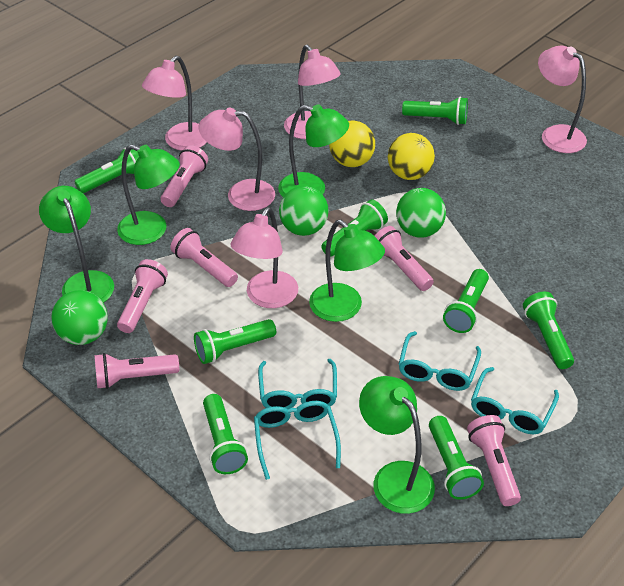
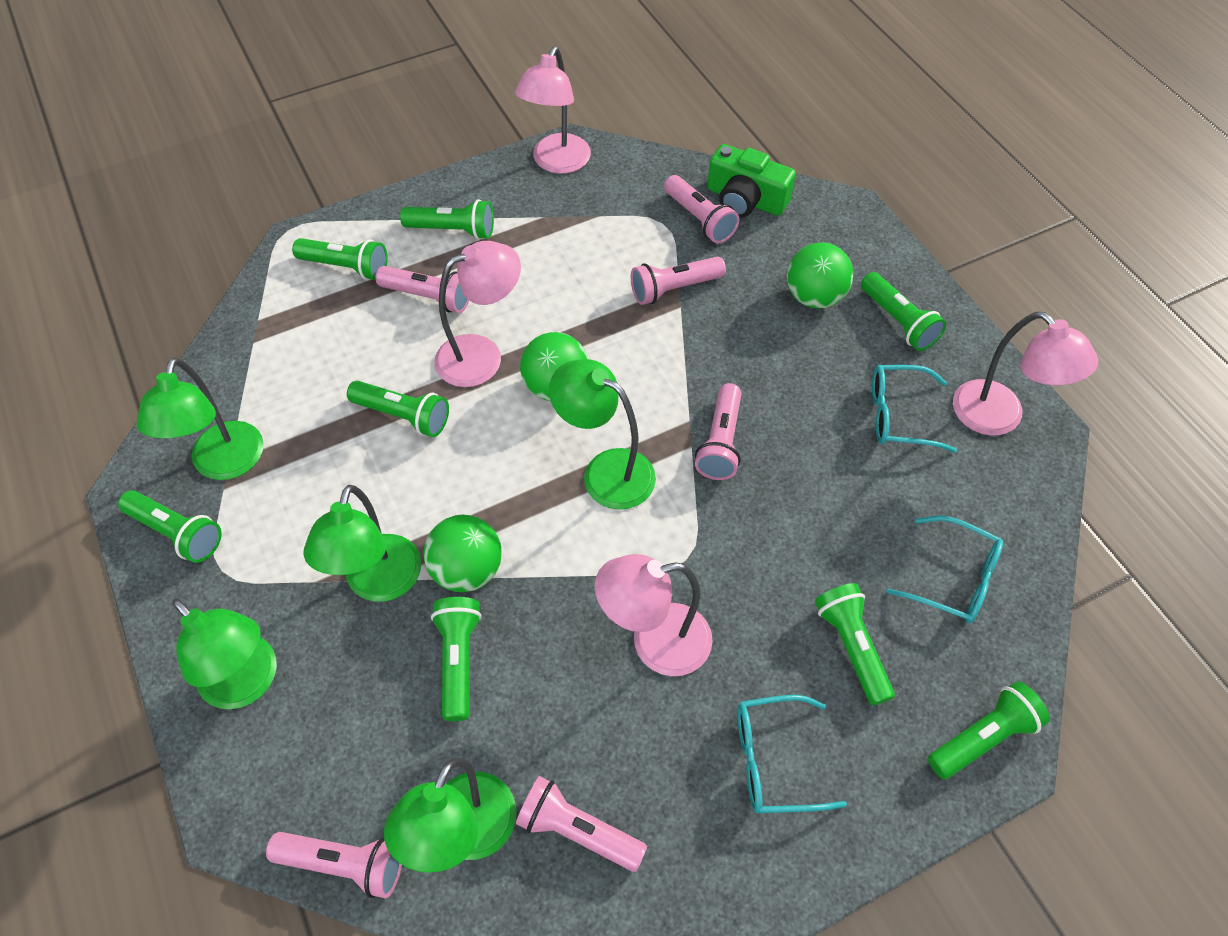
green camera: 0 -> 1
pink lamp: 5 -> 4
turquoise glasses: 4 -> 3
yellow ball: 2 -> 0

